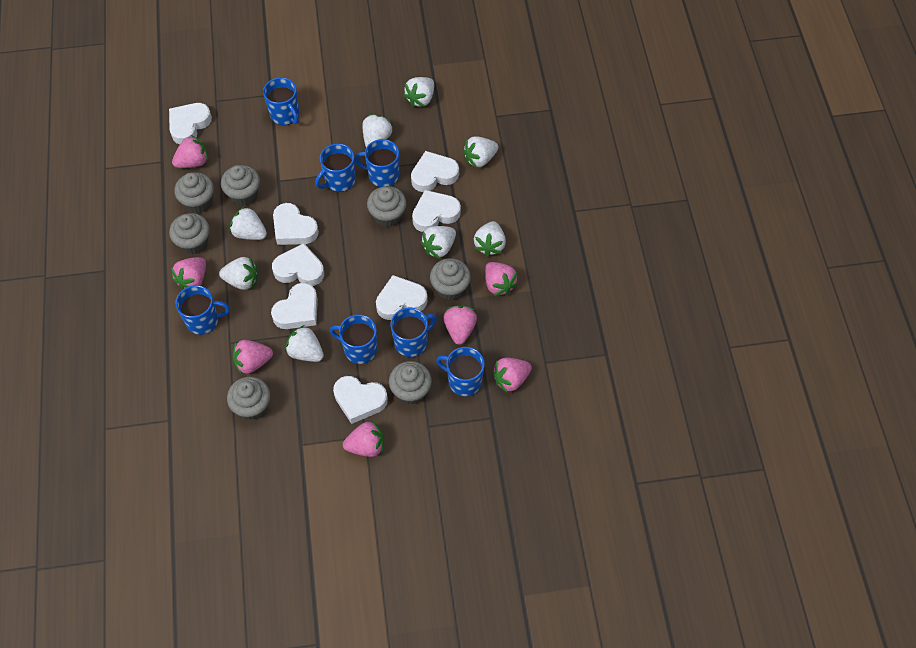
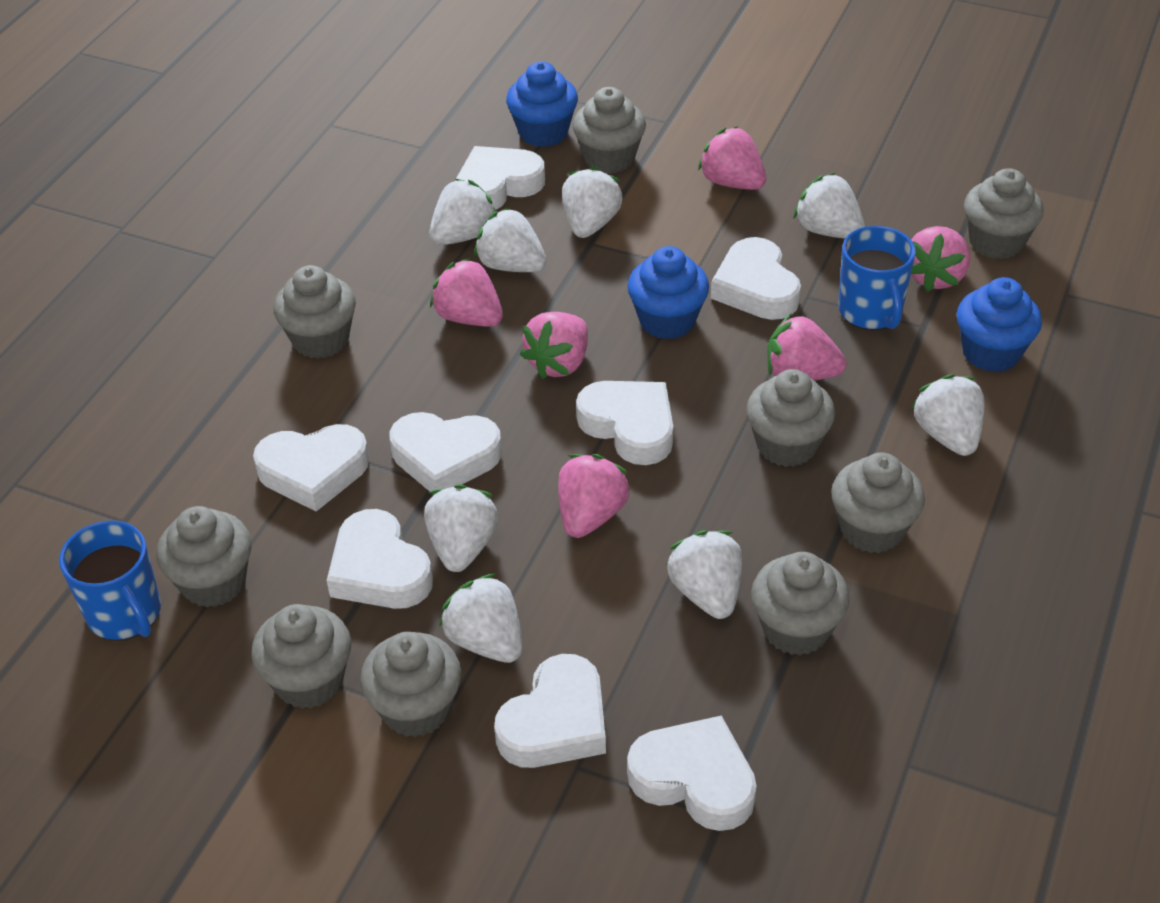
blue cupcake: 0 -> 3
blue mug: 7 -> 2
grey cupcake: 7 -> 9
pink strawberry: 7 -> 6

